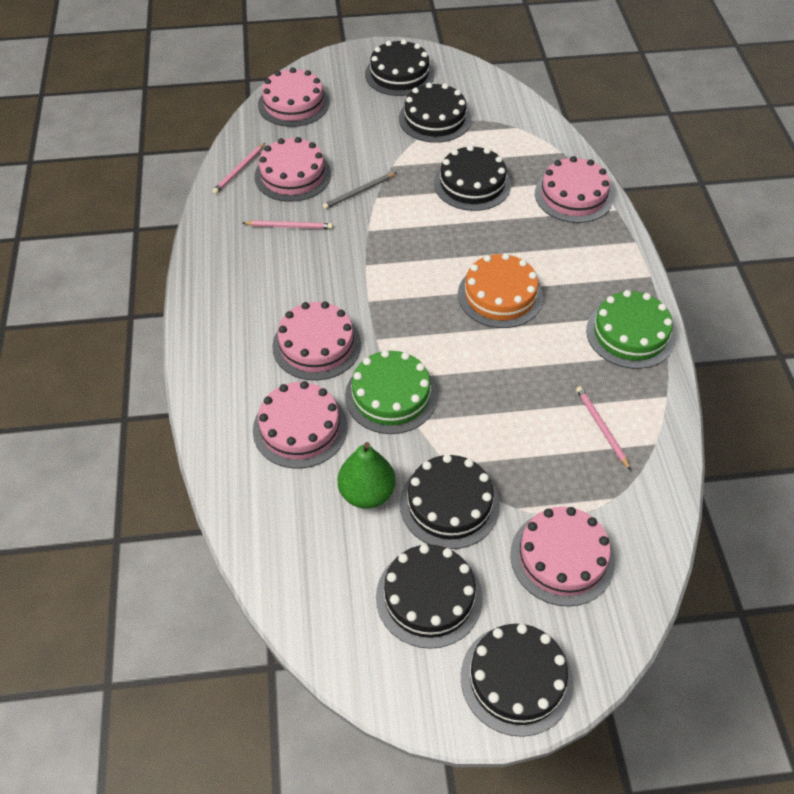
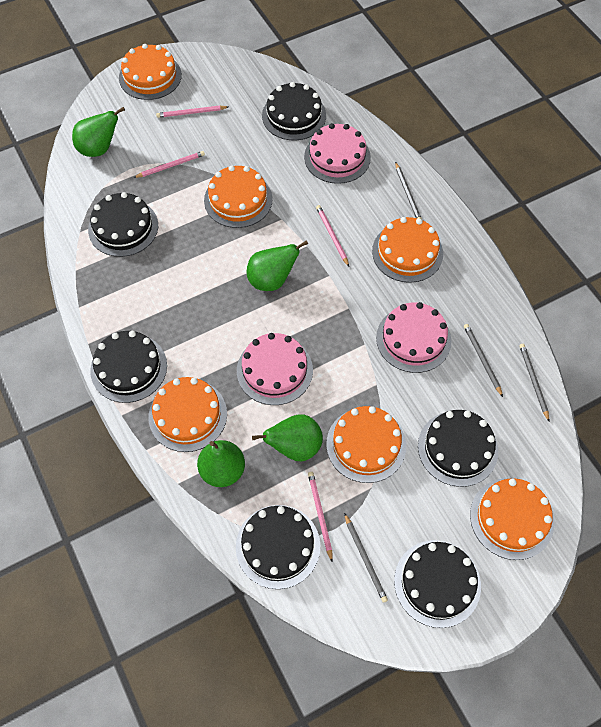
green cake: 2 -> 0
green pear: 1 -> 4
grey pencil: 1 -> 4
orange cake: 1 -> 6
pink cake: 6 -> 3
pink pencil: 3 -> 4

